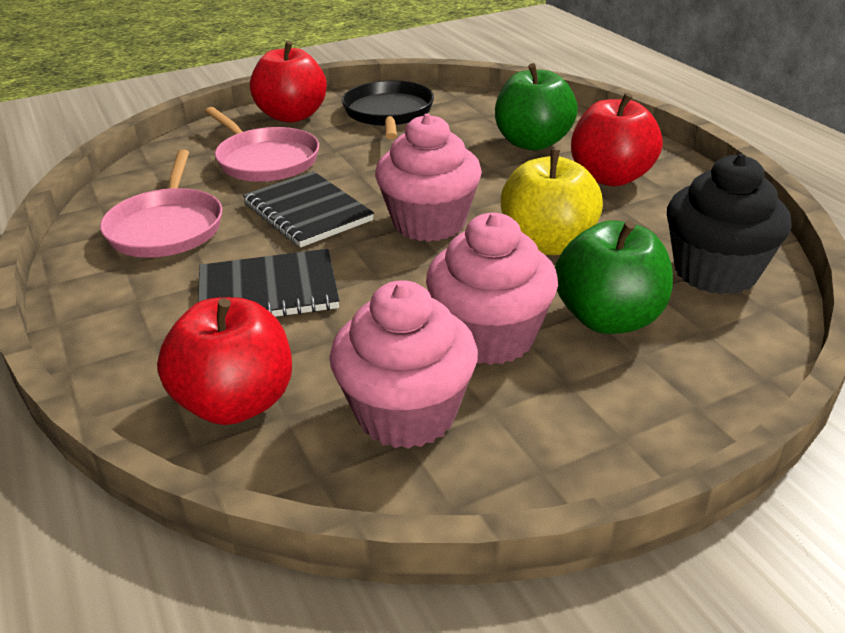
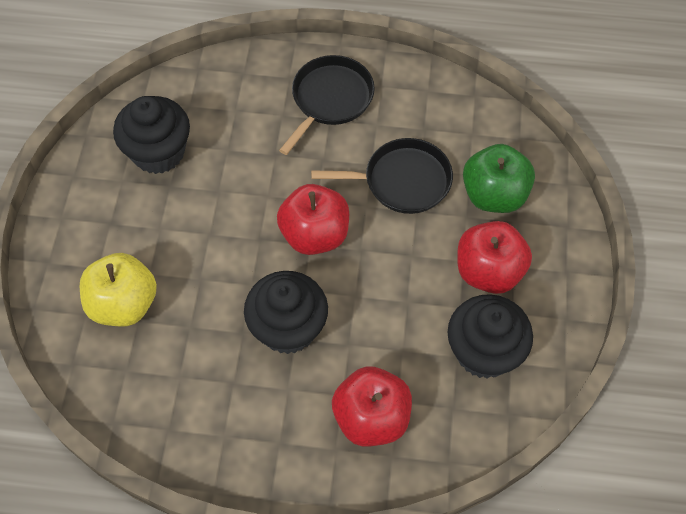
black cupcake: 1 -> 3
black notebook: 2 -> 0
black pan: 1 -> 2
green apple: 2 -> 1
pink cupcake: 3 -> 0
pink pan: 2 -> 0

